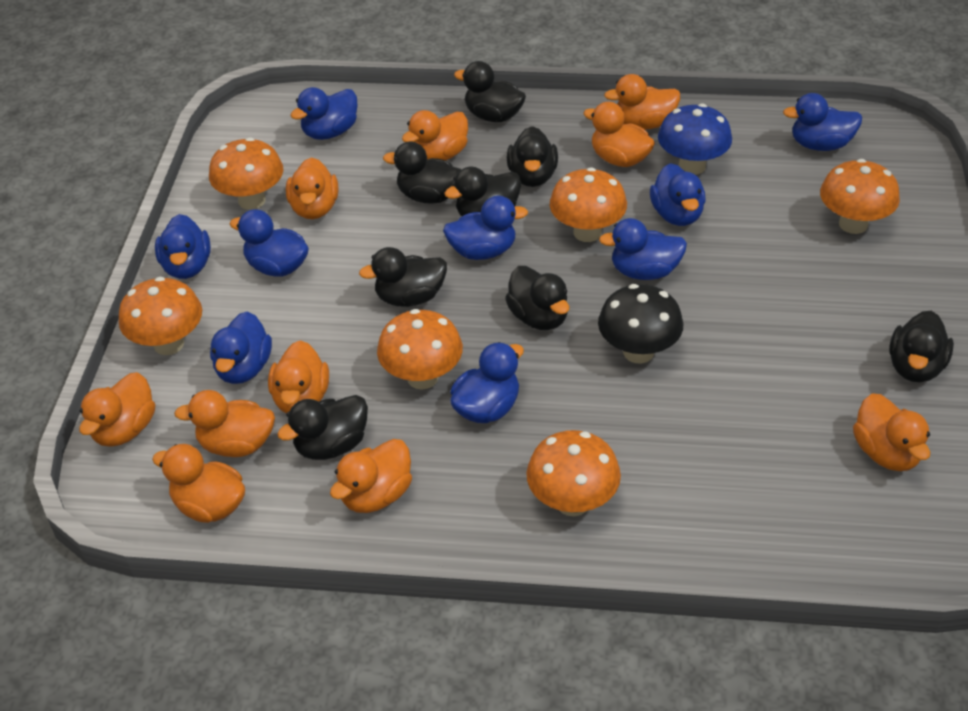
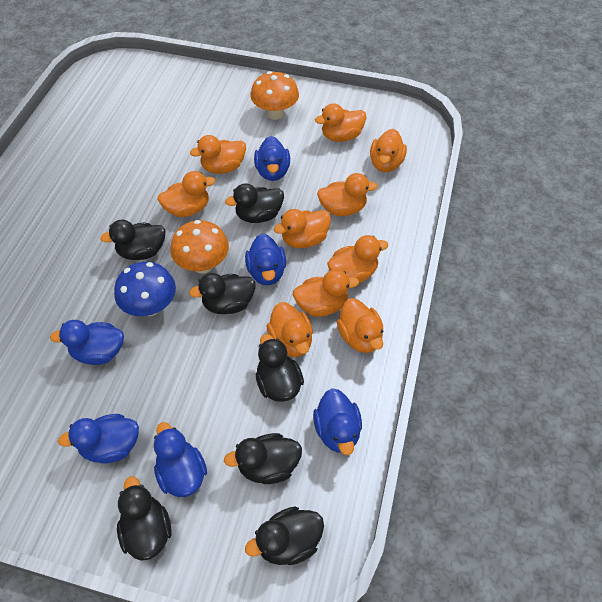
black duck: 8 -> 7
black mushroom: 1 -> 0
blue duck: 9 -> 6
orange mushroom: 6 -> 2

